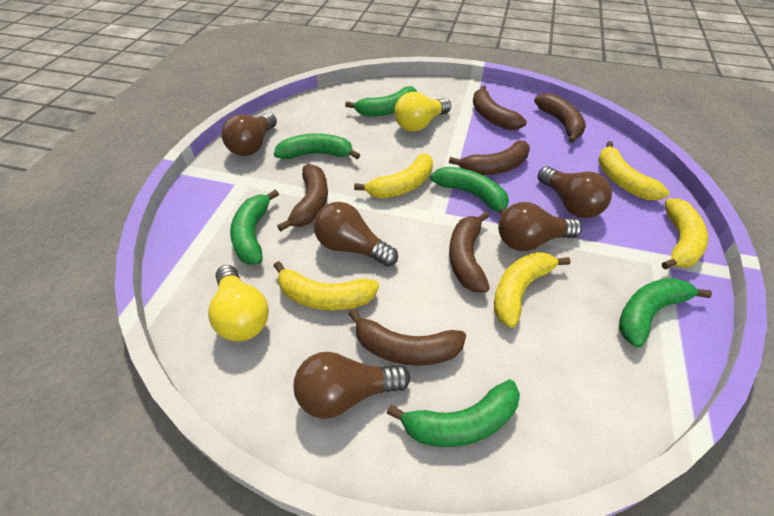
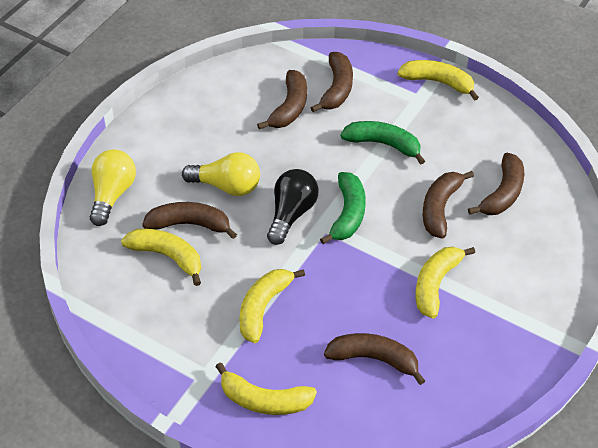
black light bulb: 0 -> 1
brown light bulb: 5 -> 0
green banana: 6 -> 2

